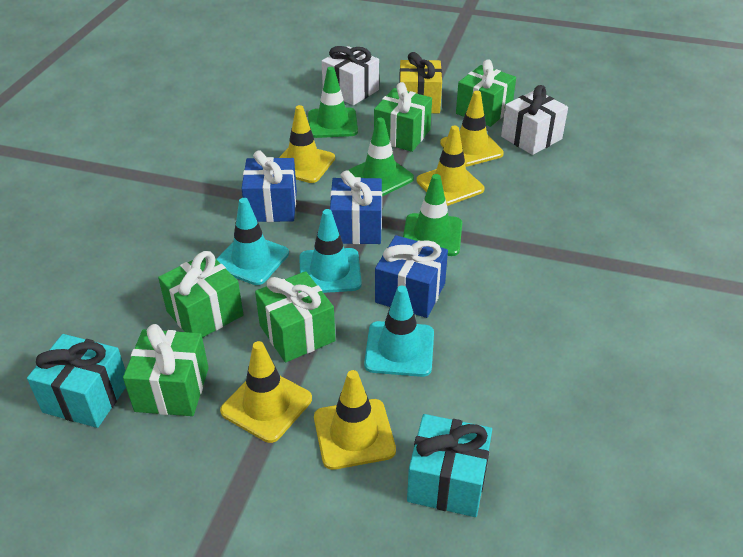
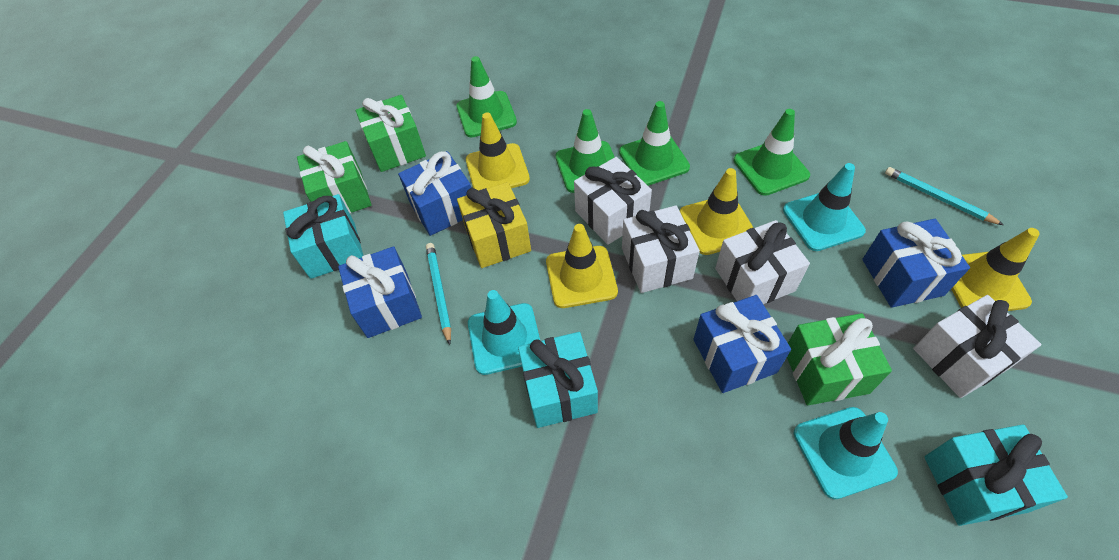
blue gift: 3 -> 4
green gift: 5 -> 3
green traffic cone: 3 -> 4
turquoise gift: 2 -> 3
turquoise pencil: 0 -> 2
white gift: 2 -> 4
yellow traffic cone: 5 -> 4

